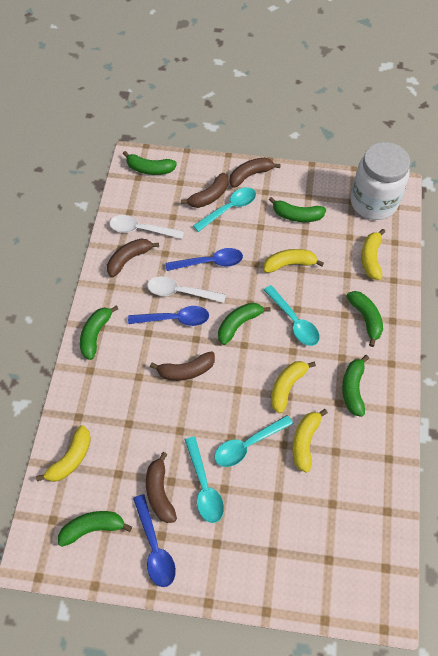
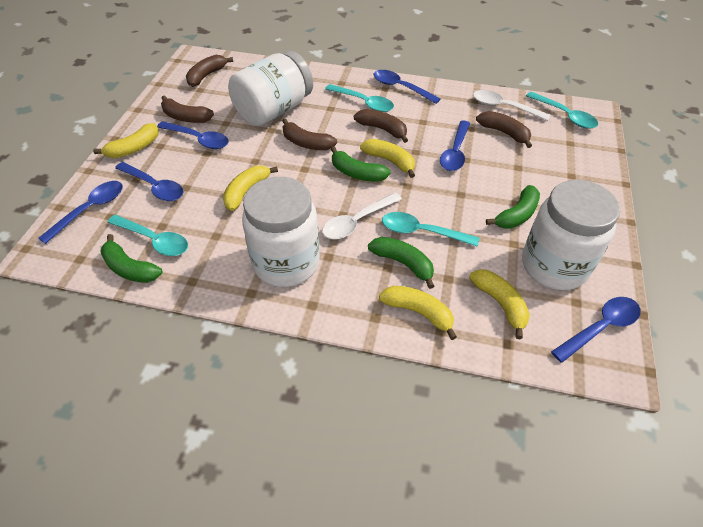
blue spoon: 3 -> 6
green banana: 7 -> 4
white jar: 1 -> 3

